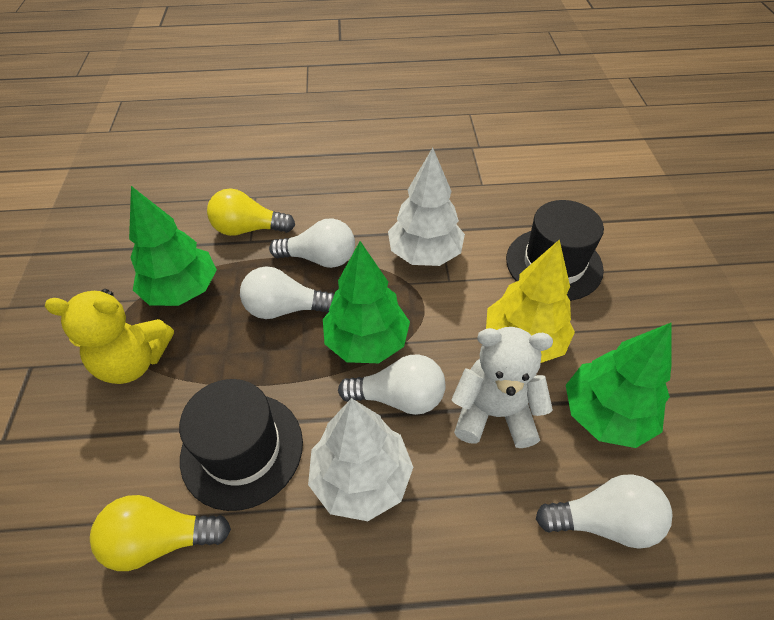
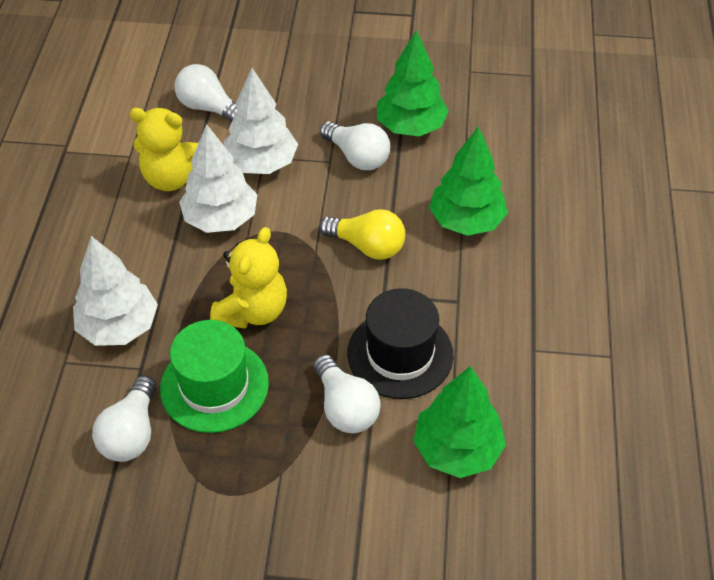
black hat: 2 -> 1
green hat: 0 -> 1
white teddy bear: 1 -> 0
white tree: 2 -> 3
yellow light bulb: 2 -> 1
yellow teddy bear: 1 -> 2
yellow tree: 1 -> 0

